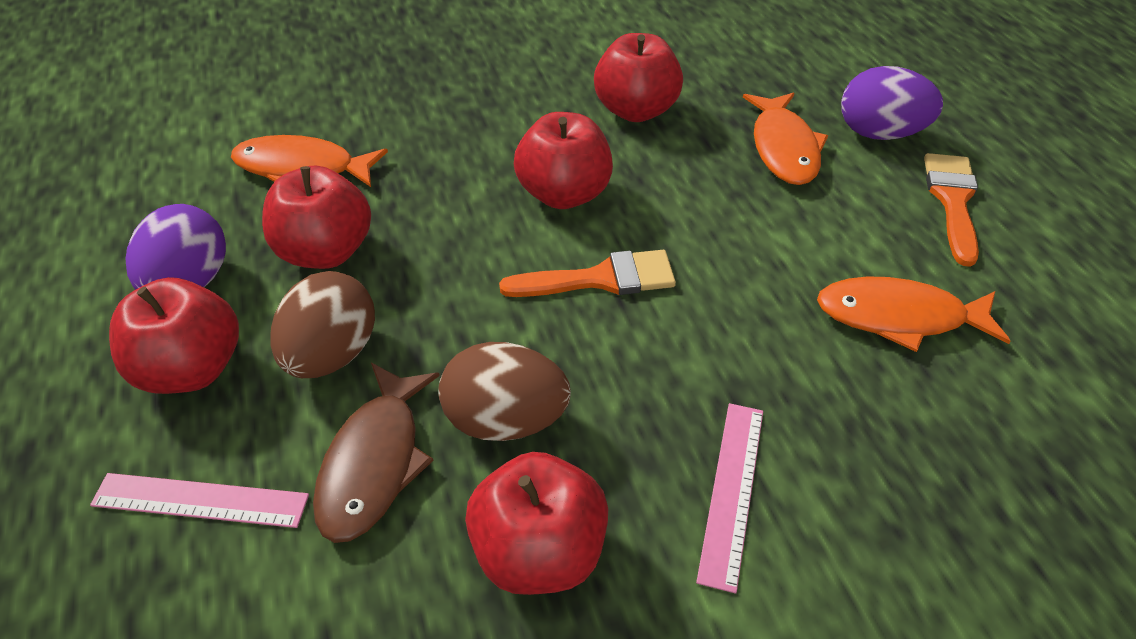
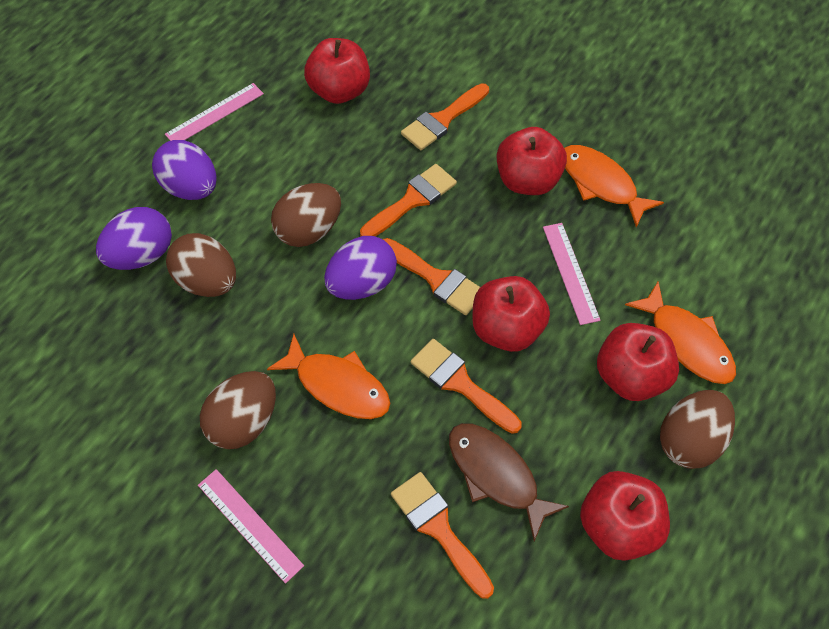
brown egg: 2 -> 4
orange brush: 2 -> 5
pink ruler: 2 -> 3
purple egg: 2 -> 3

